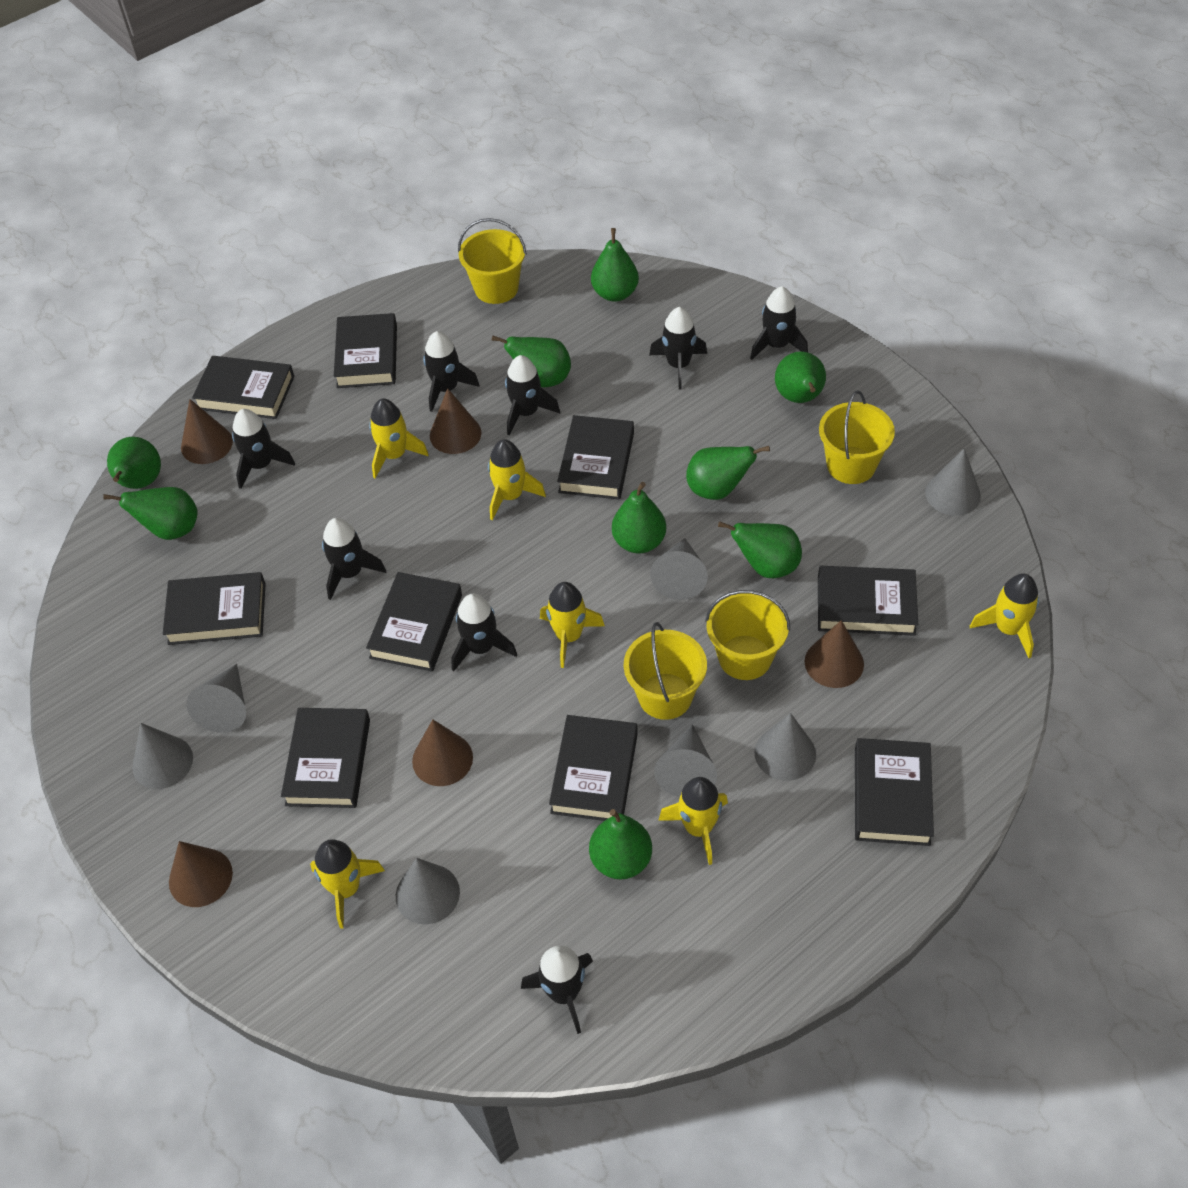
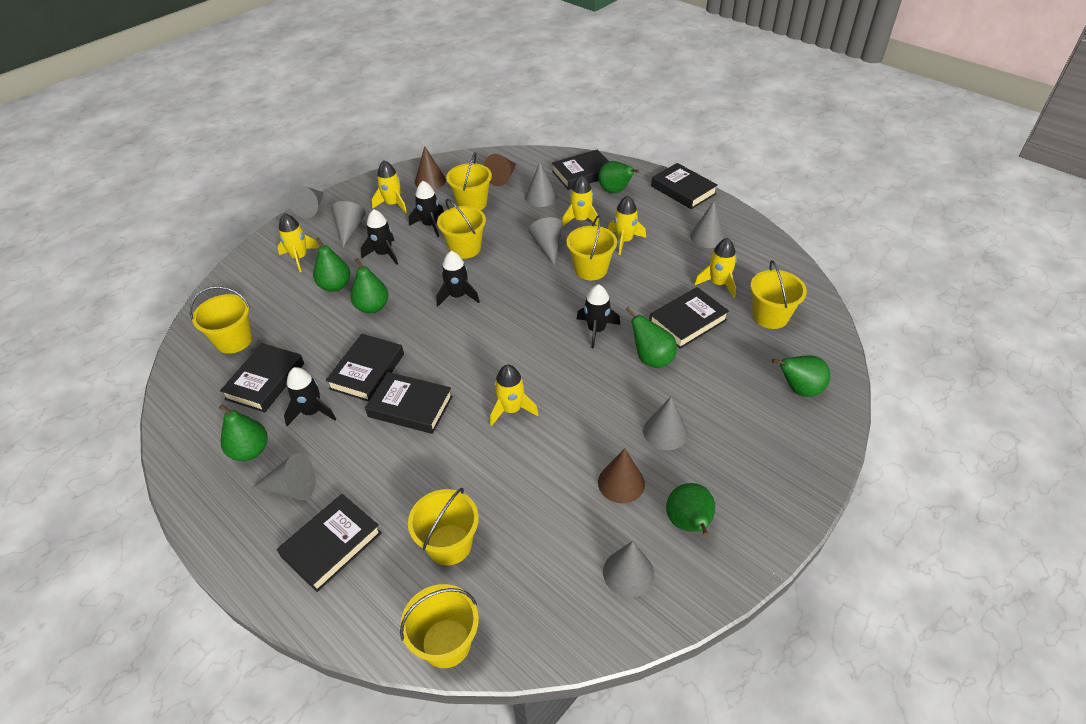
black book: 9 -> 7
black rocket: 8 -> 5
brown cone: 5 -> 3
green pear: 9 -> 7
grey cone: 7 -> 8
yellow bucket: 4 -> 7

